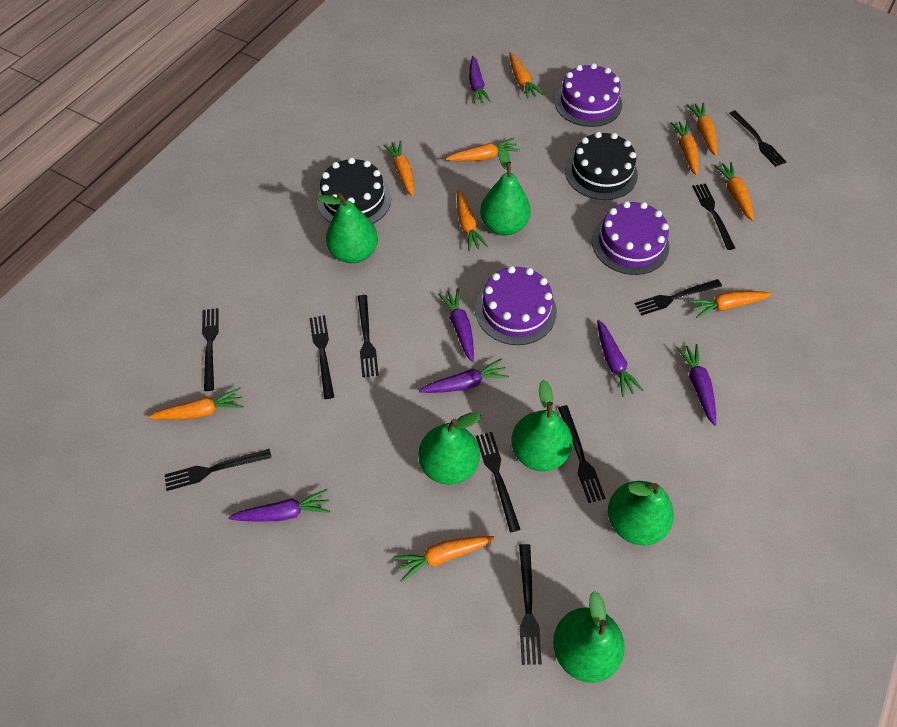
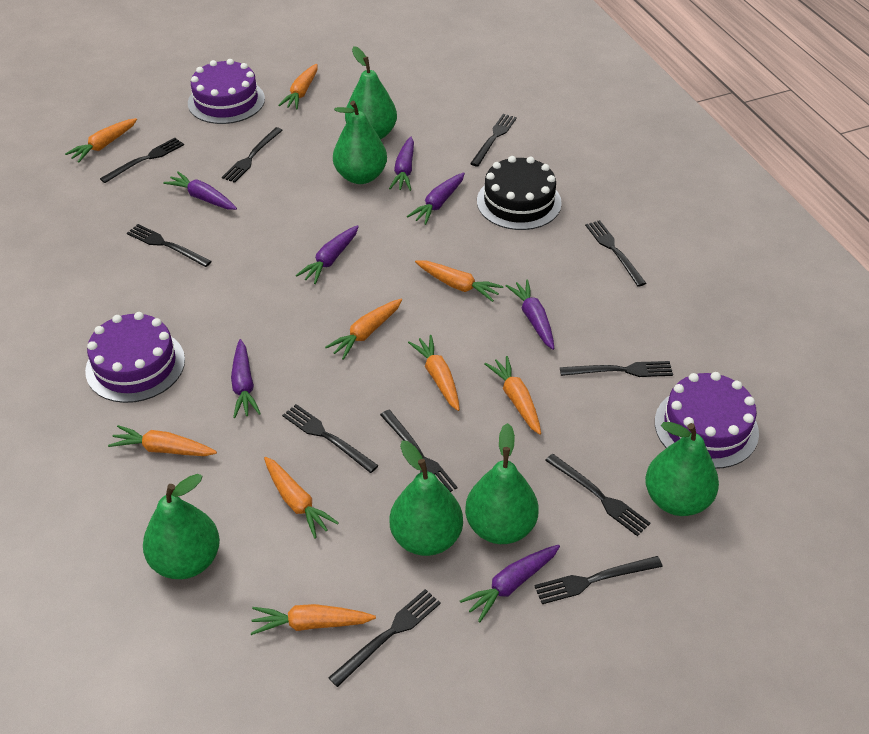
black cake: 2 -> 1
black fork: 10 -> 11
orange carrot: 10 -> 9
purple carrot: 6 -> 7

